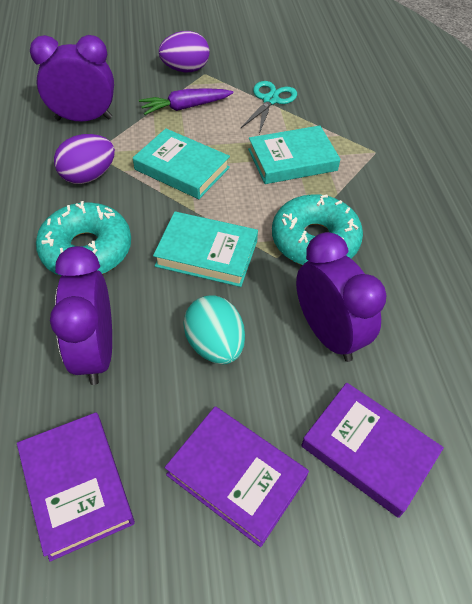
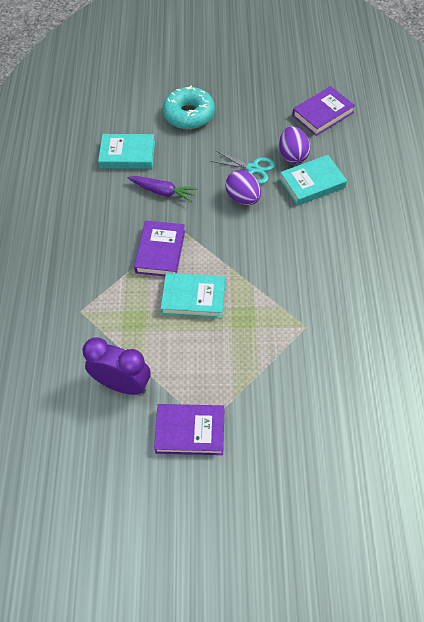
purple clock: 3 -> 1
turquoise donut: 2 -> 1
turquoise egg: 1 -> 0

